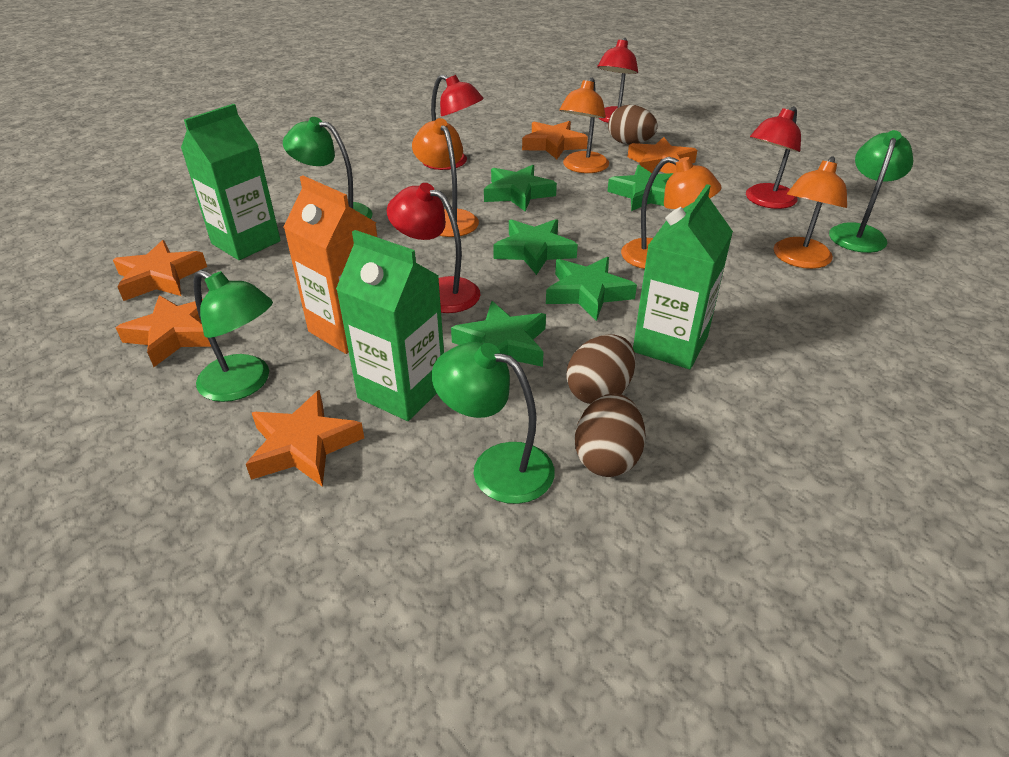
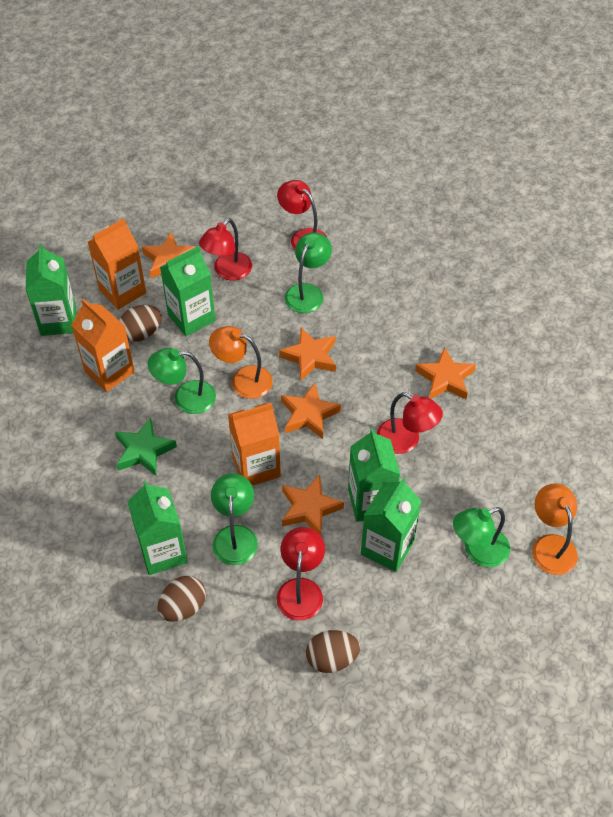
green carton: 3 -> 5
green star: 5 -> 1
orange carton: 1 -> 3
orange lamp: 4 -> 2

